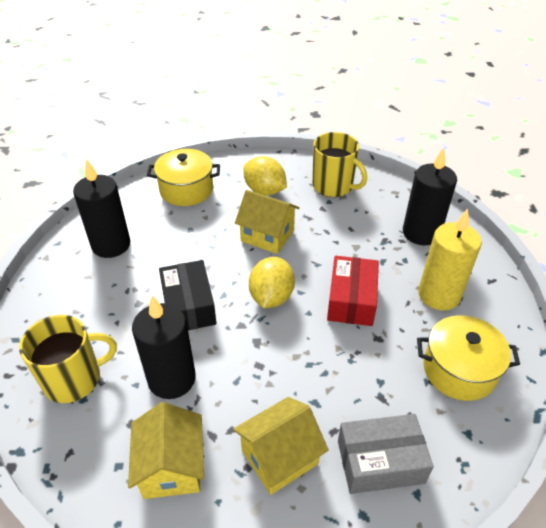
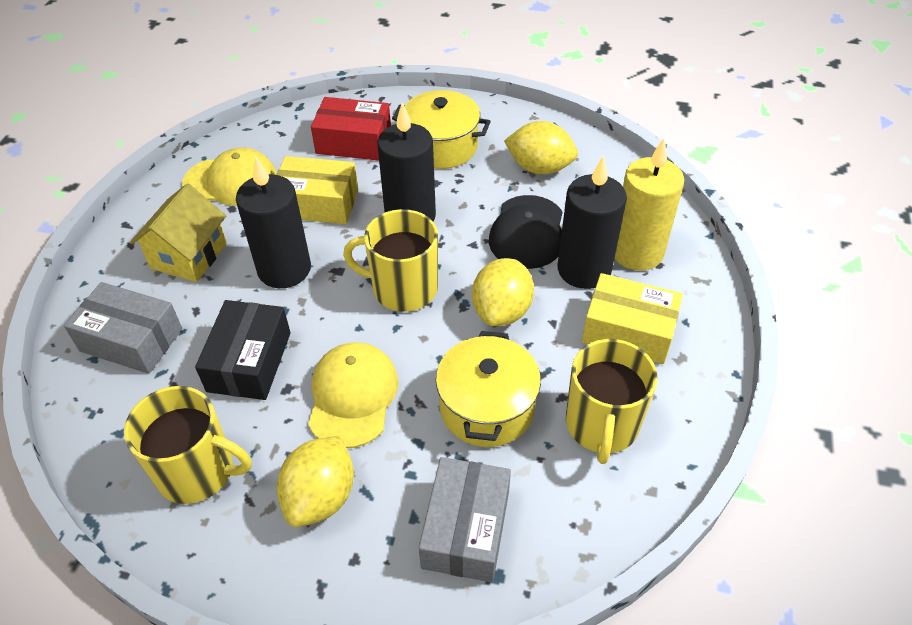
black cap: 0 -> 1
grey box: 1 -> 2
yellow box: 0 -> 2
yellow cap: 0 -> 2
yellow house: 3 -> 1
yellow lemon: 2 -> 3
yellow mug: 2 -> 3

